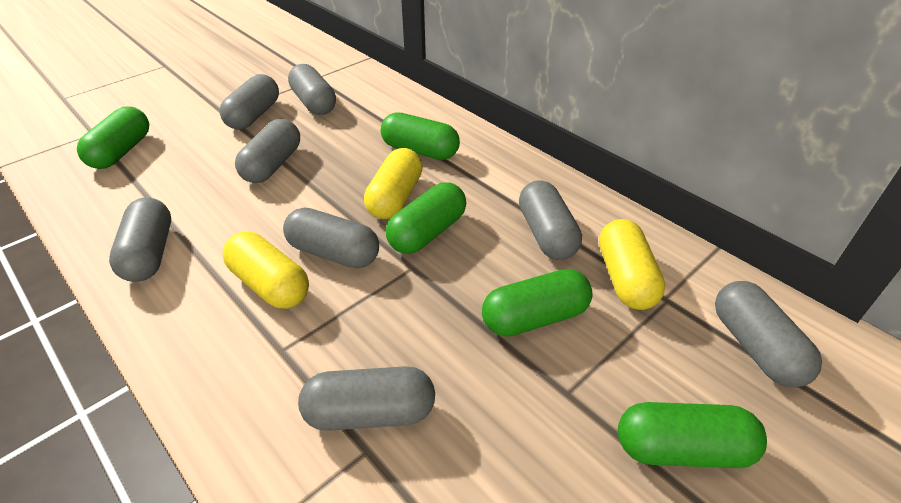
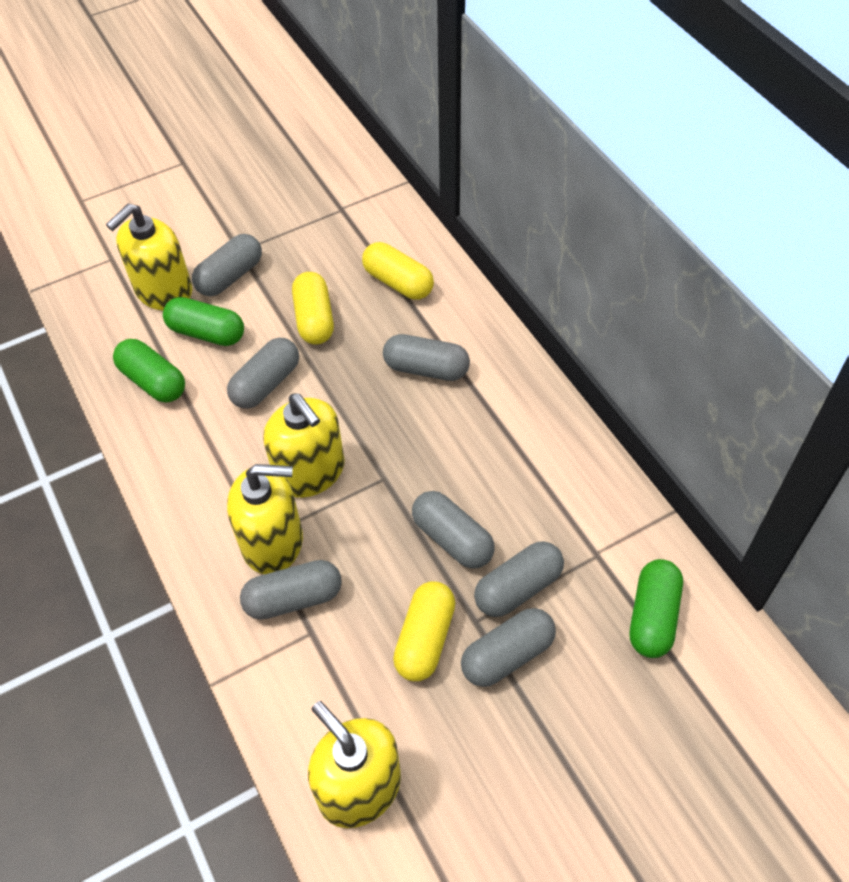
green capsule: 5 -> 3
grey capsule: 8 -> 7
yellow soap dispenser: 0 -> 4

